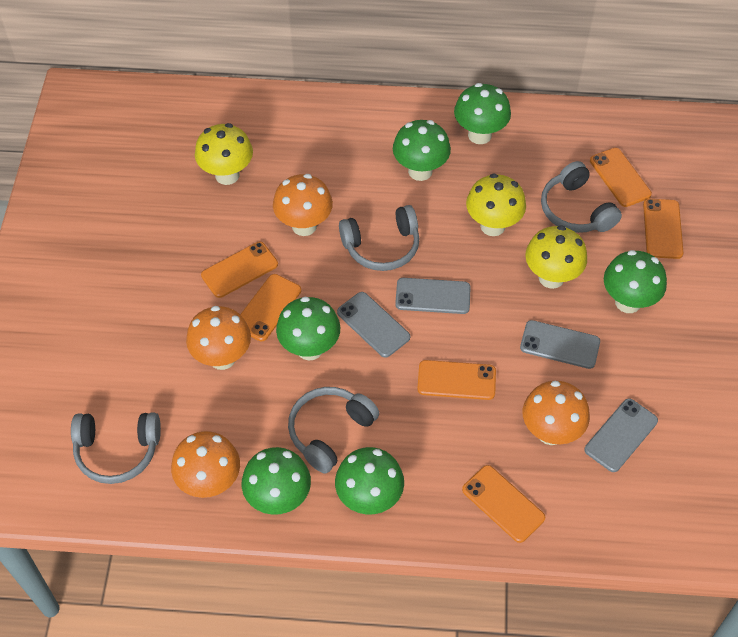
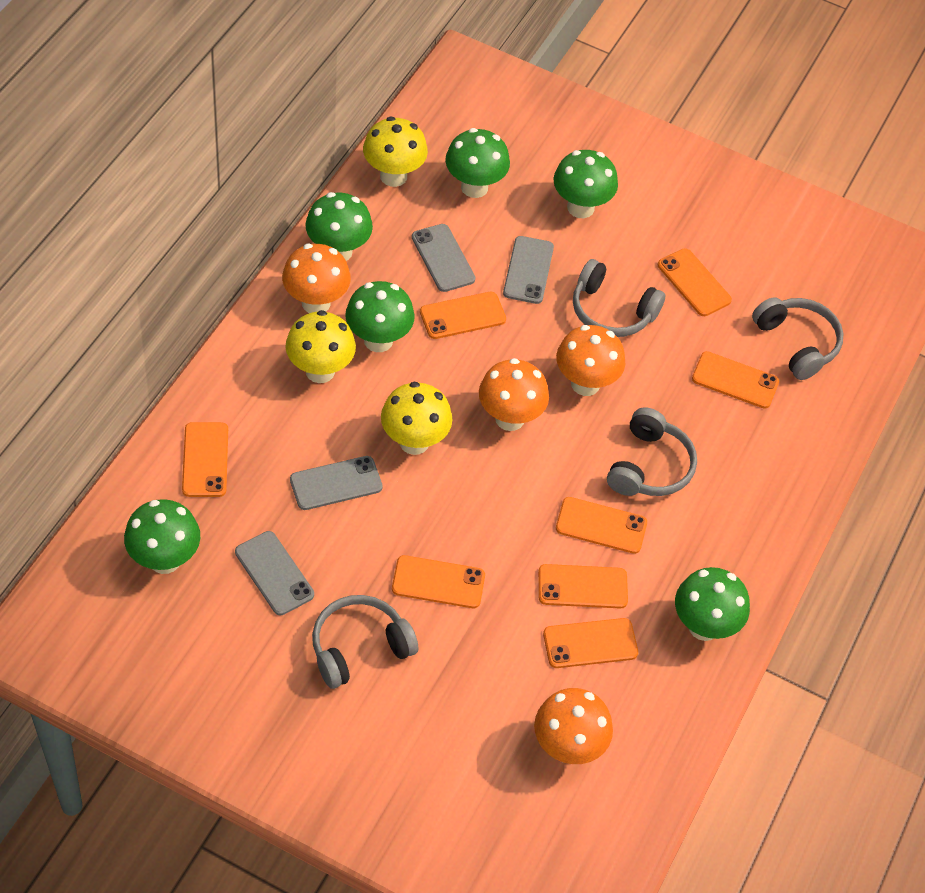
orange phone: 6 -> 8

